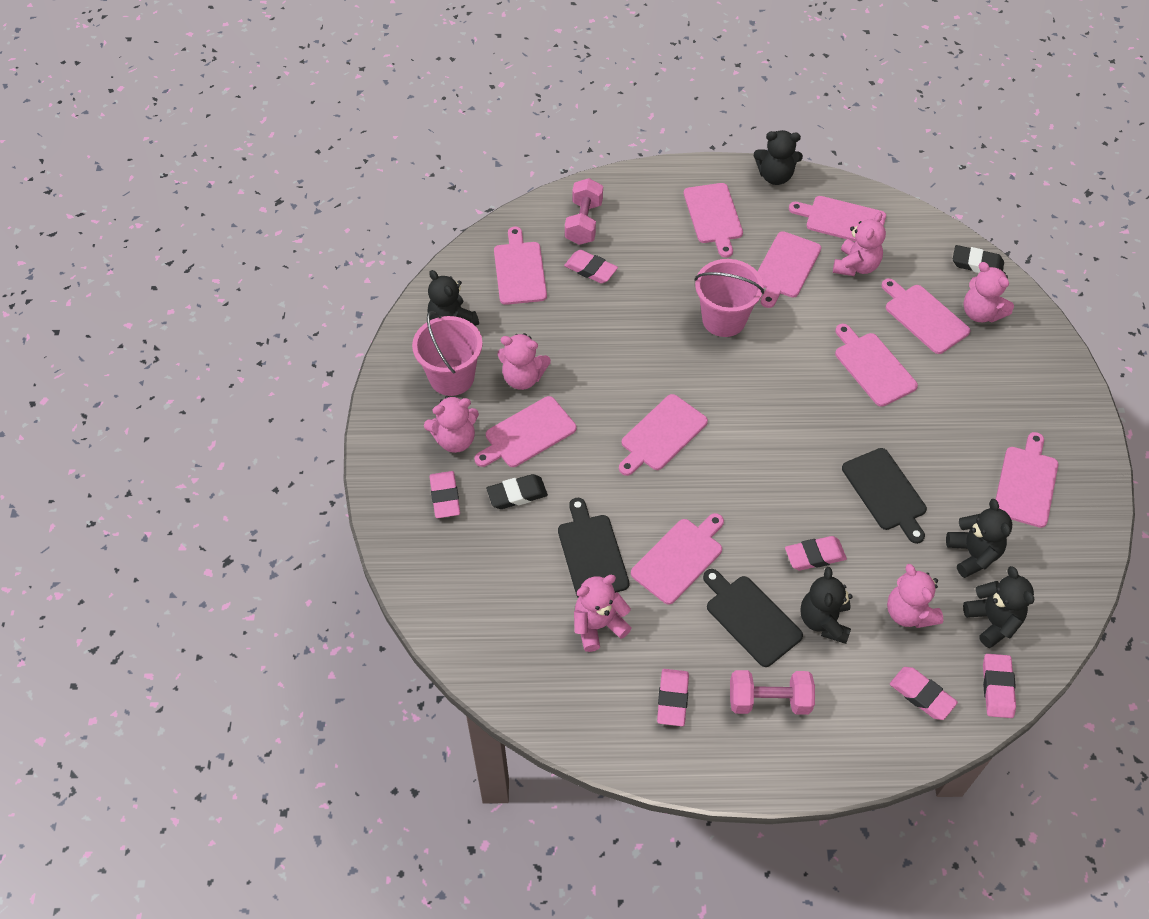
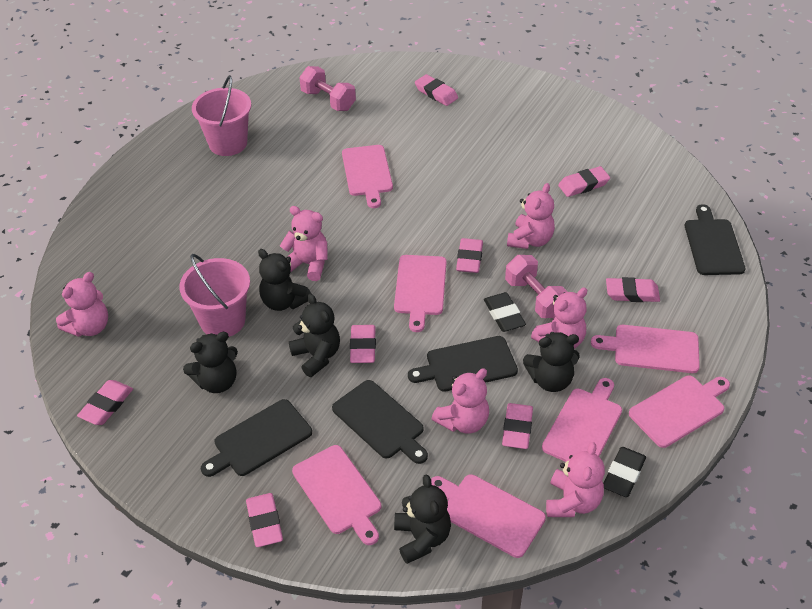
black cutting board: 3 -> 4
pink cutting board: 10 -> 7
pink eraser: 6 -> 8

